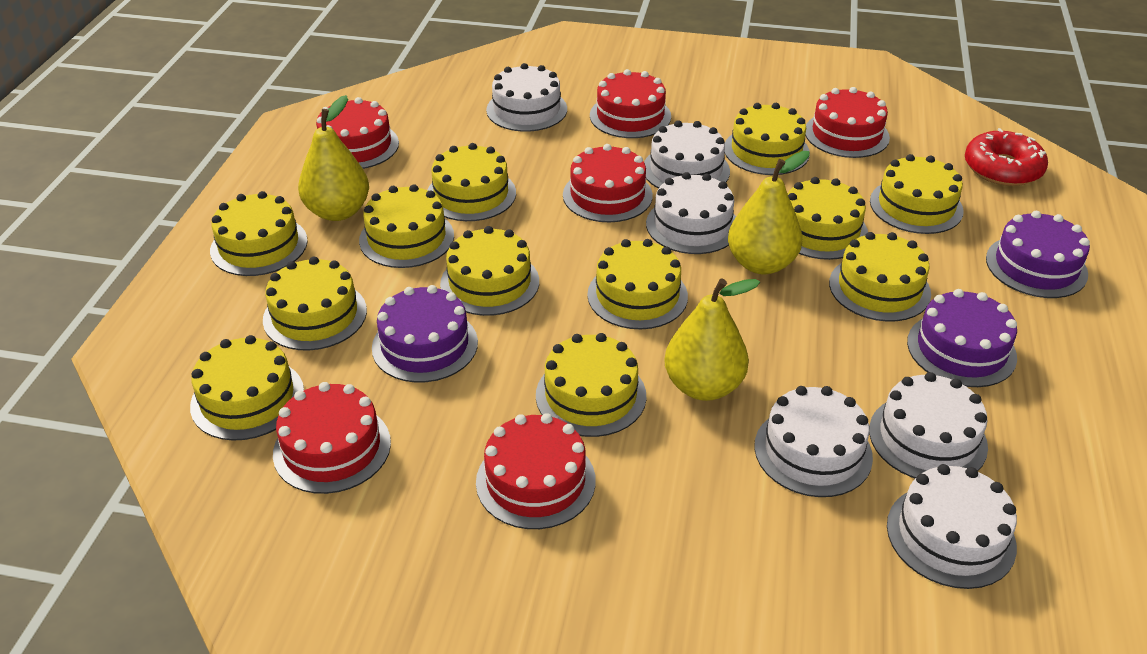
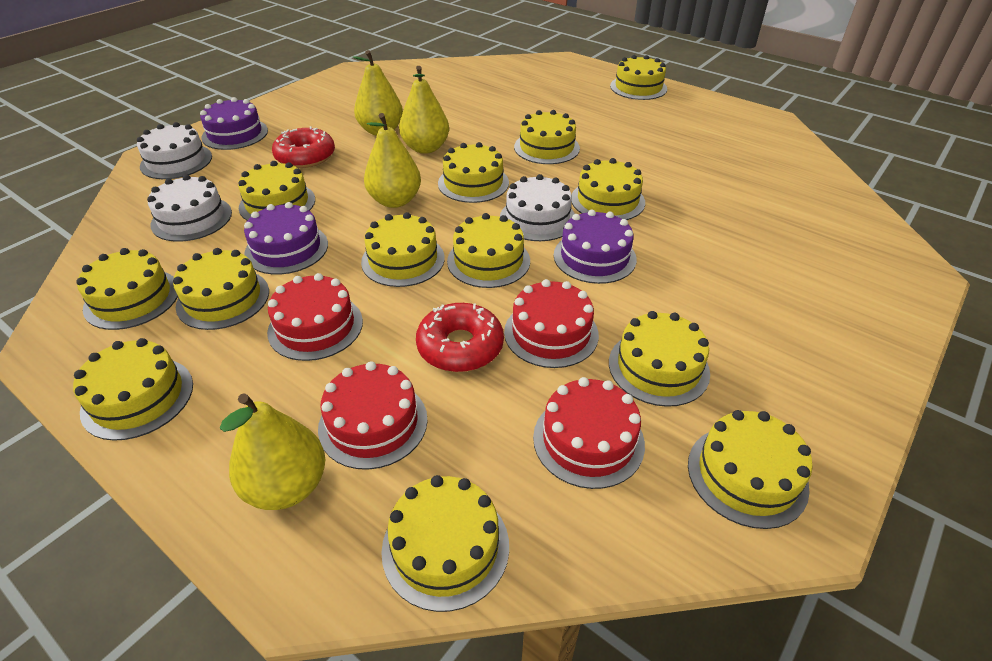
red cake: 6 -> 4
red donut: 1 -> 2
white cake: 6 -> 3
yellow cake: 12 -> 13
yellow pear: 3 -> 4

